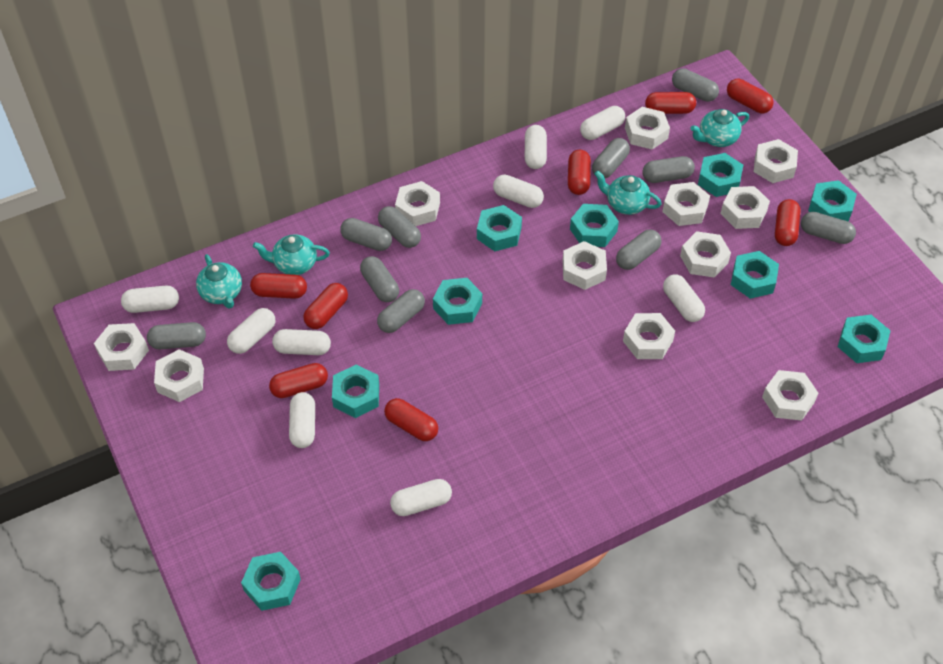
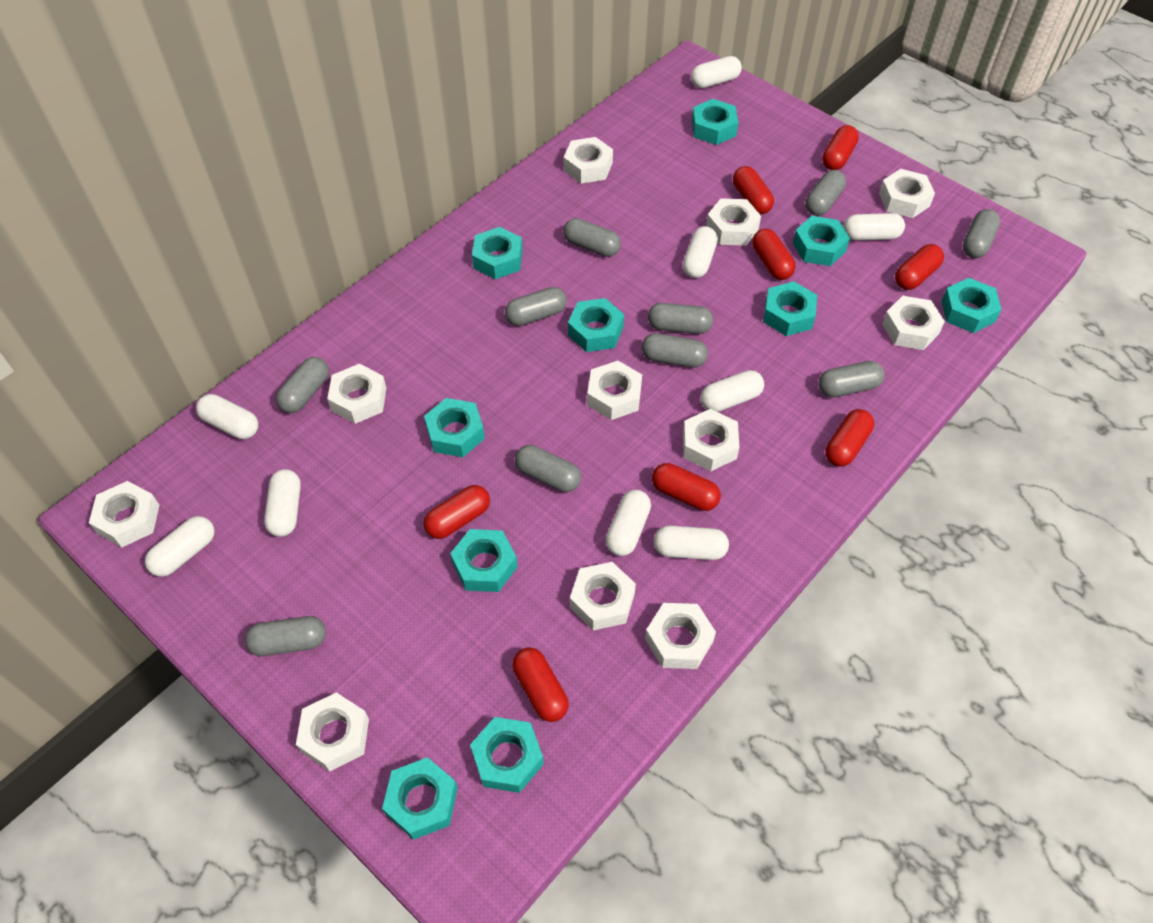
turquoise nut: 9 -> 10
turquoise teapot: 4 -> 0

